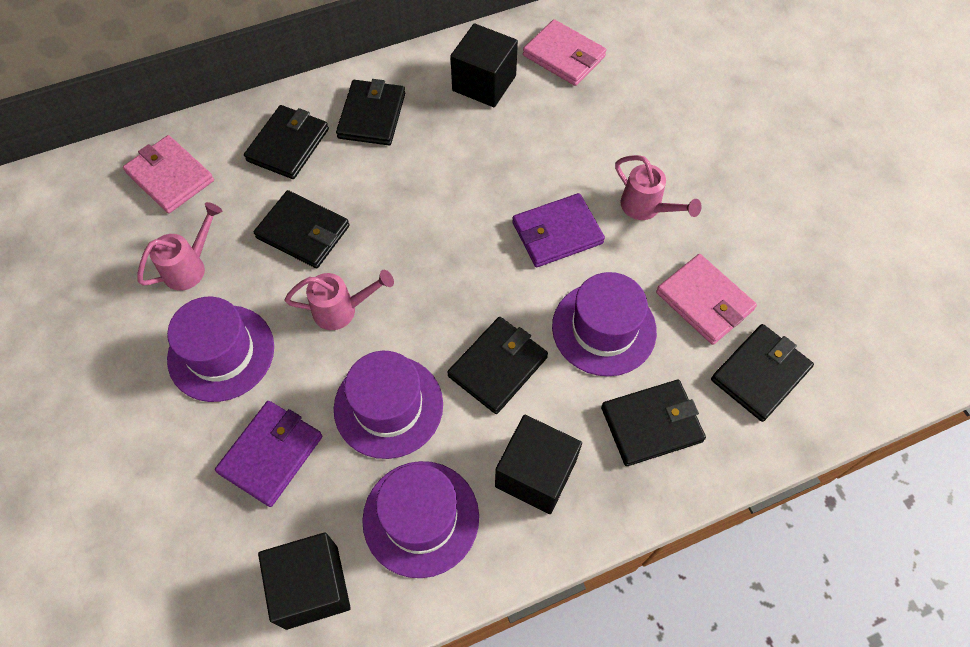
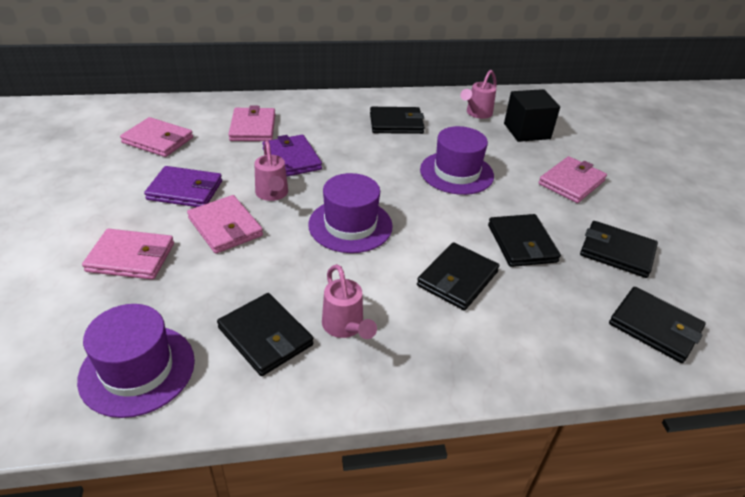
black cube: 3 -> 1
pink wallet: 3 -> 5
purple hat: 4 -> 3

